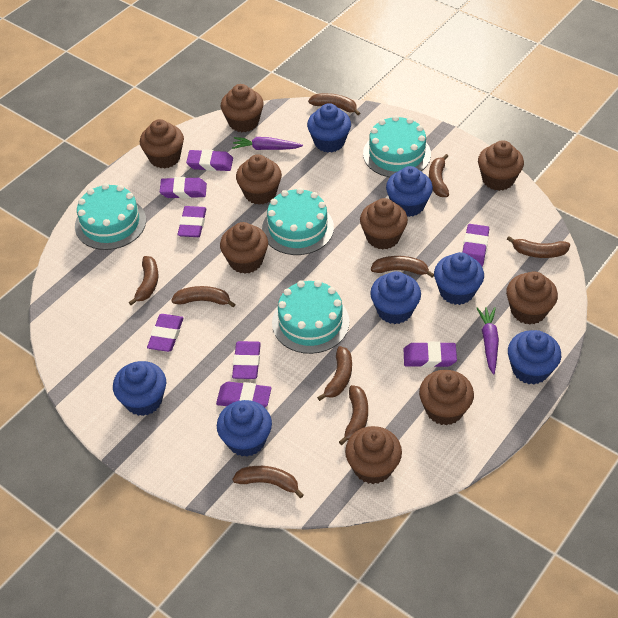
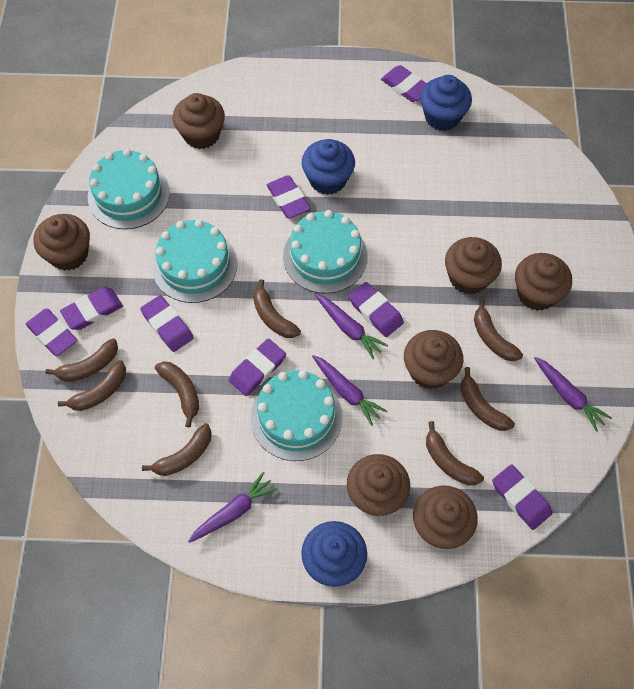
blue cupcake: 7 -> 3
brown banana: 9 -> 8
brown cupcake: 9 -> 7
purple carrot: 2 -> 4

